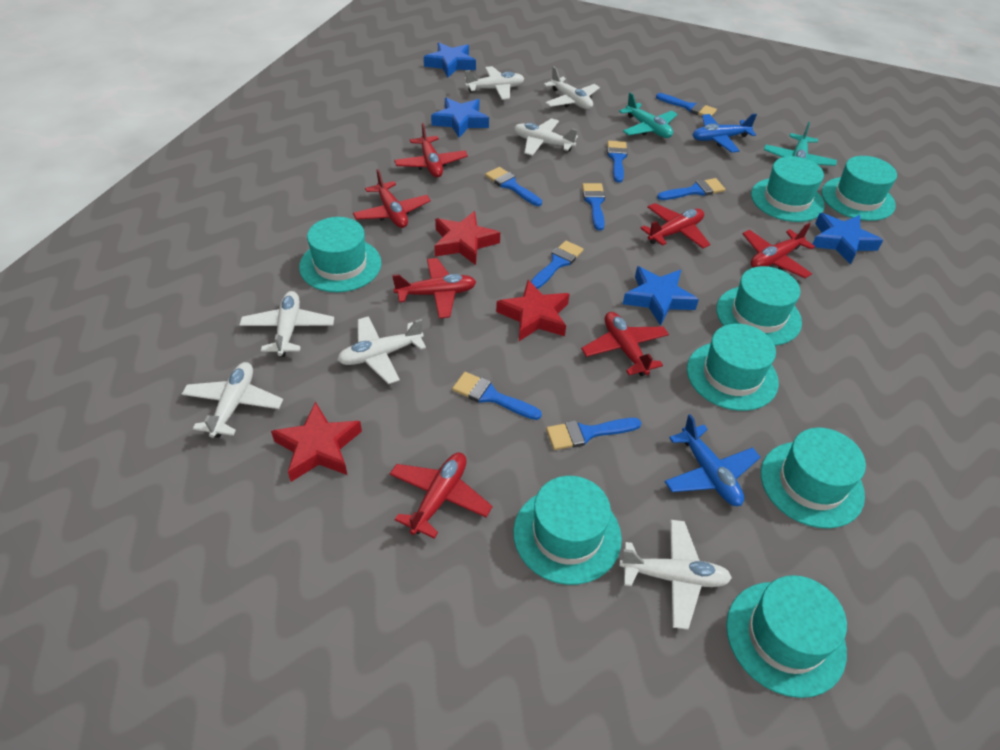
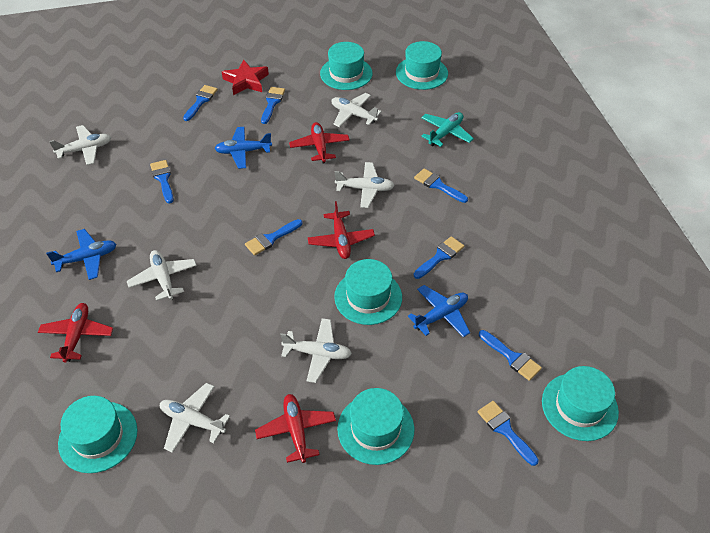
blue plane: 2 -> 3
blue star: 4 -> 0
red plane: 7 -> 4
red star: 3 -> 1
turquoise hat: 8 -> 6
turquoise plane: 2 -> 1
white plane: 7 -> 6

